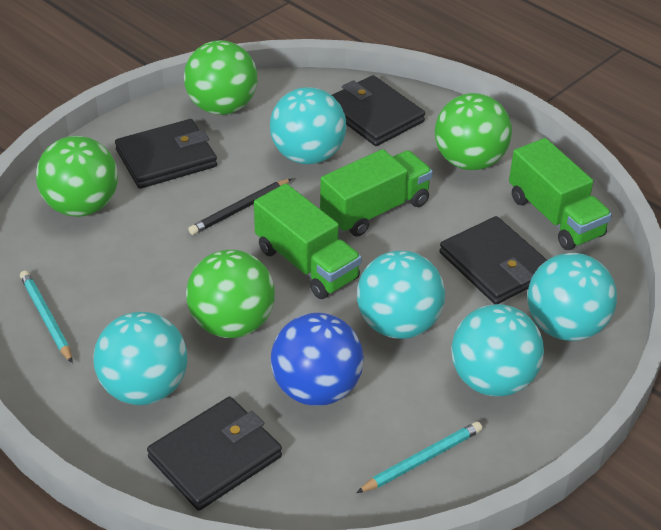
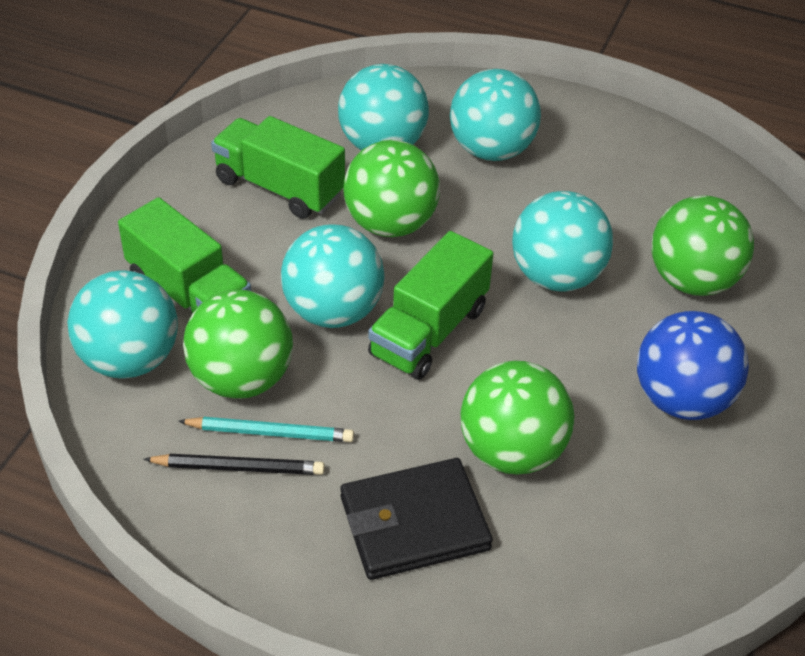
black wallet: 4 -> 1
turquoise pencil: 2 -> 1

